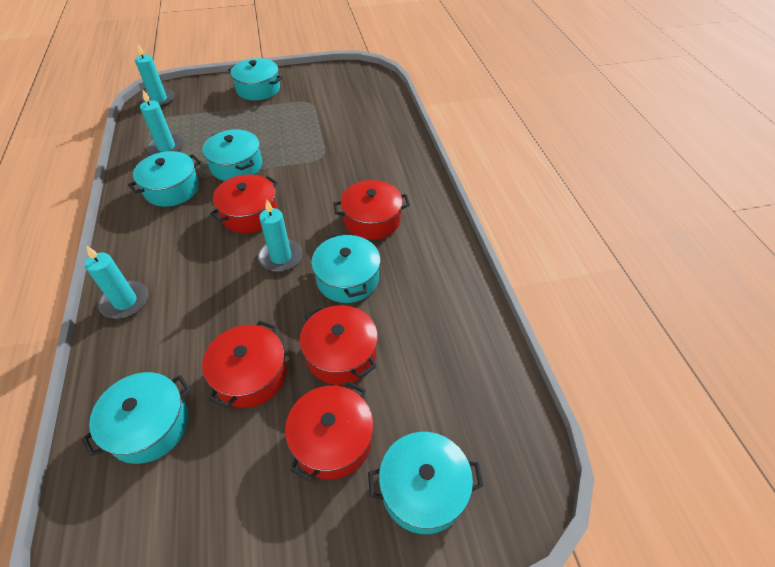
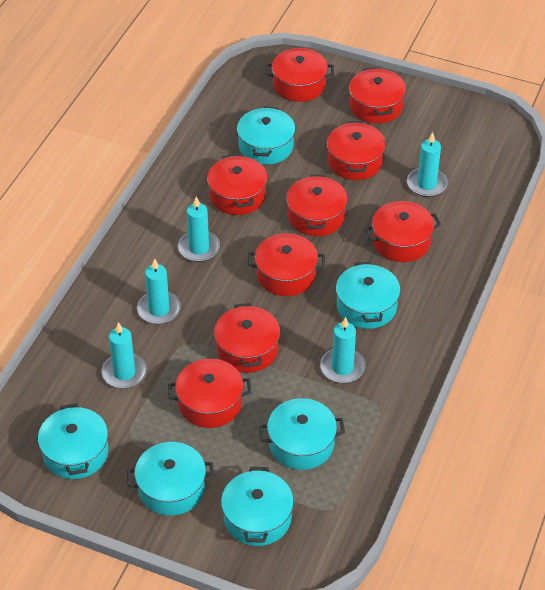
red pot: 5 -> 9
turquoise candle: 4 -> 5

